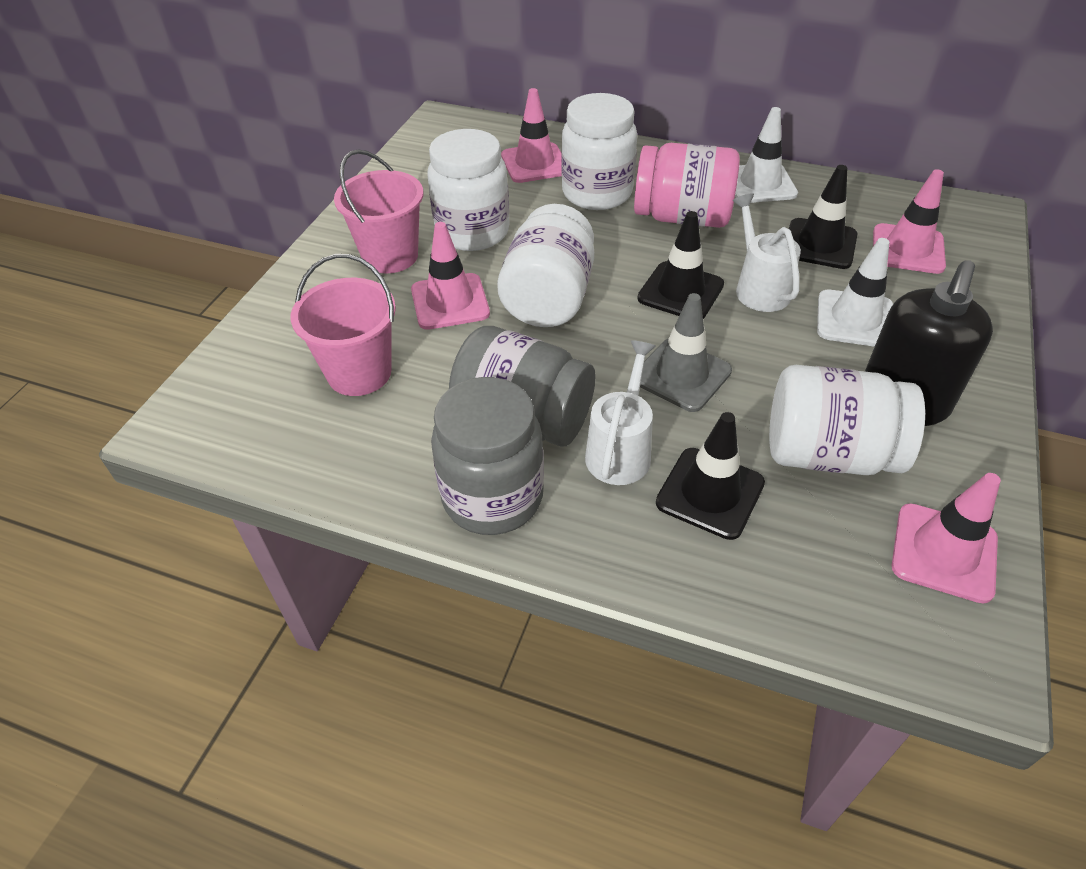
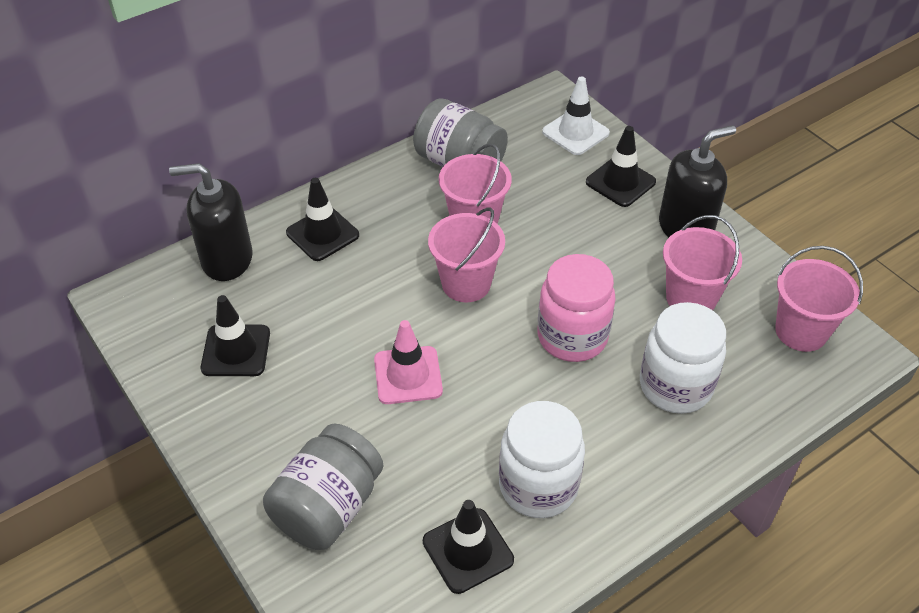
black soap dispenser: 1 -> 2
black traffic cone: 3 -> 4
grey traffic cone: 1 -> 0
pink bucket: 2 -> 4
pink traffic cone: 4 -> 1
white jar: 4 -> 2
white traffic cone: 2 -> 1
white watering can: 2 -> 0

